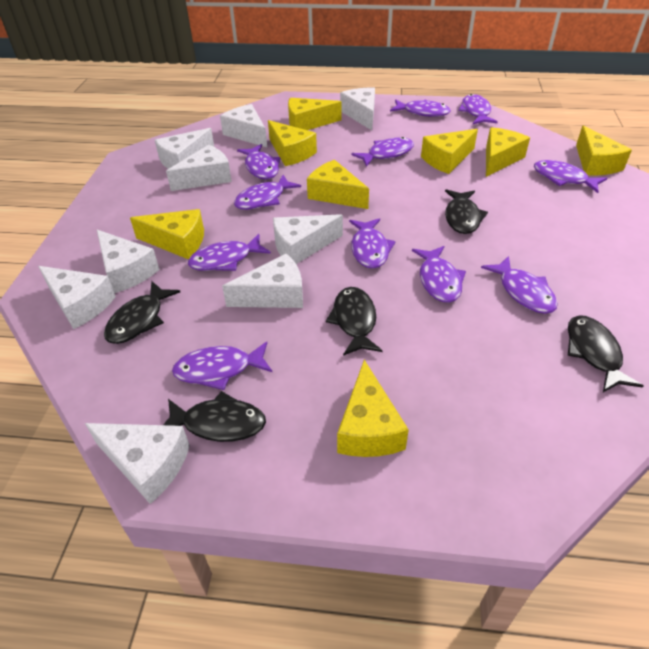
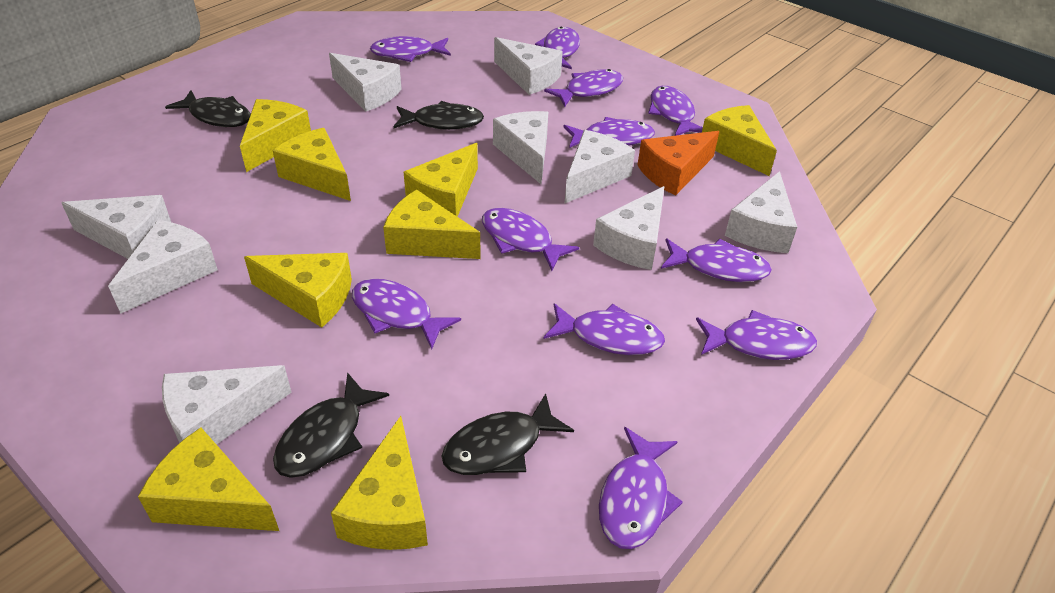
black fish: 5 -> 4
orange cheese: 0 -> 1

